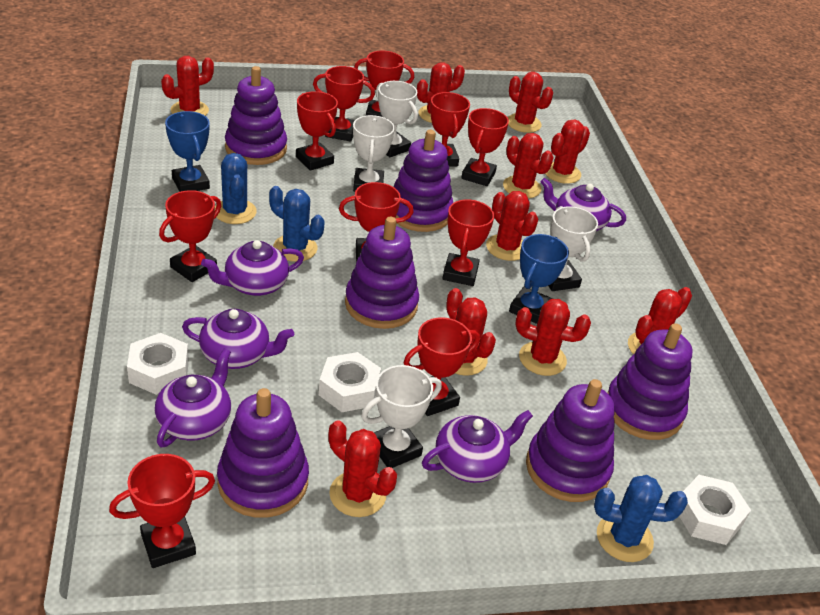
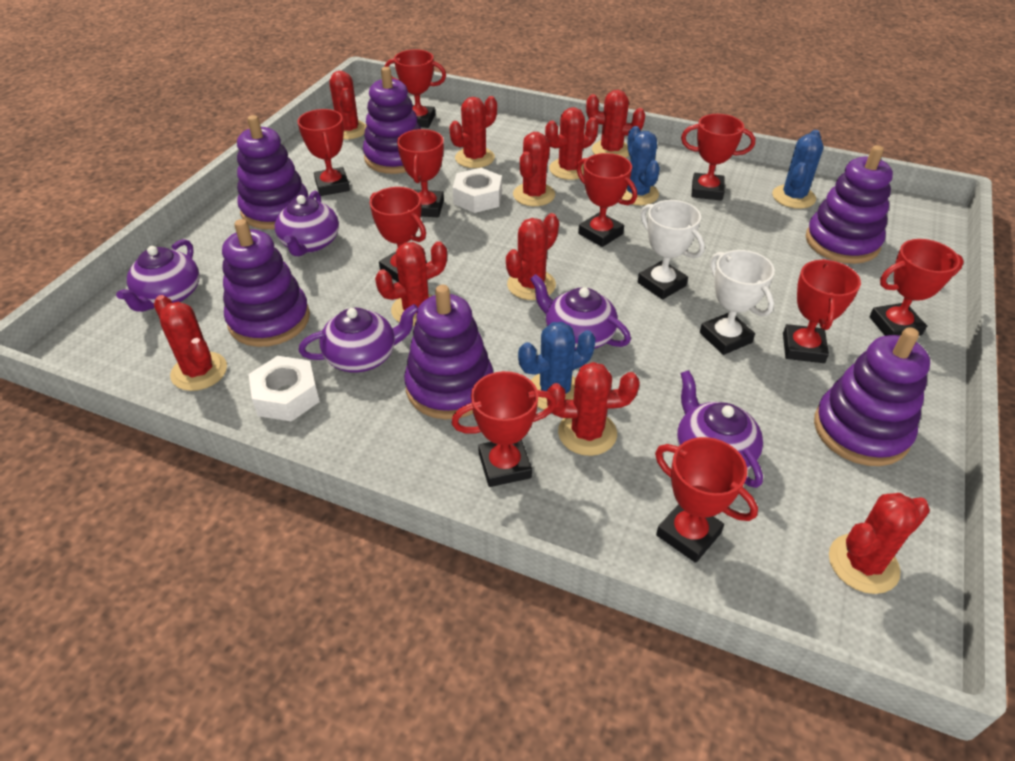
blue trophy: 2 -> 0
white nut: 3 -> 2
white trophy: 4 -> 2

